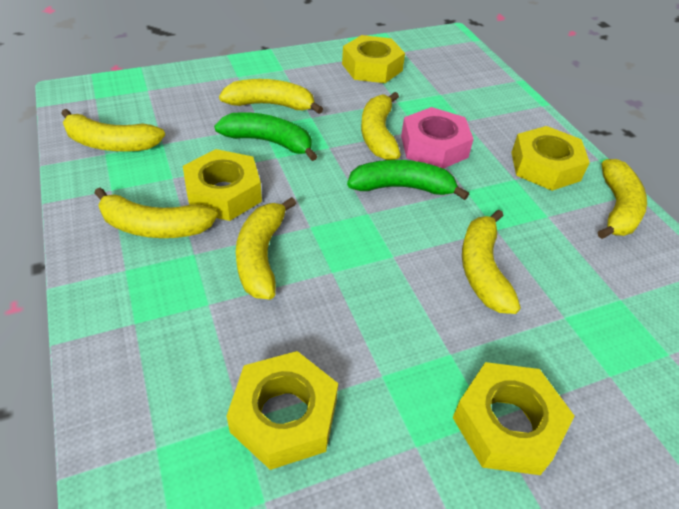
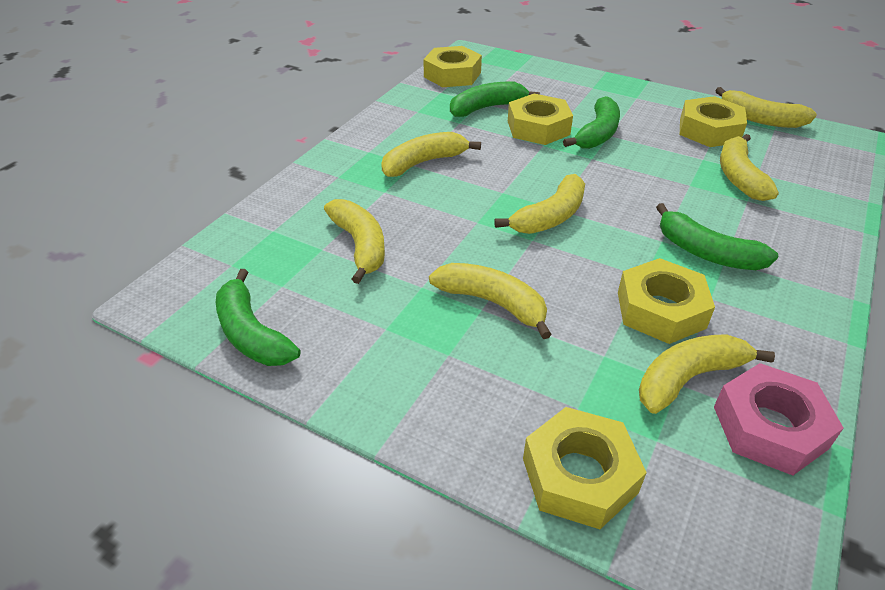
green banana: 2 -> 4

